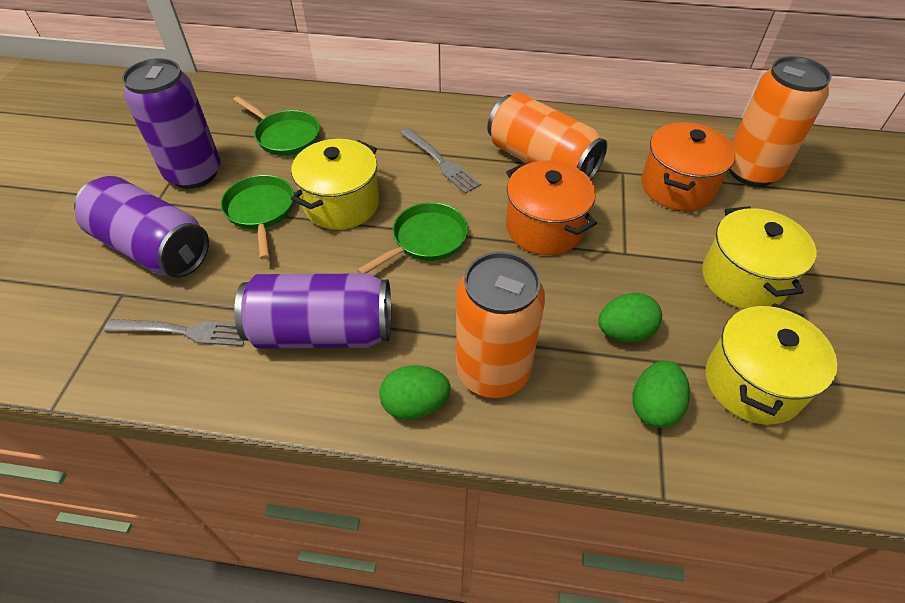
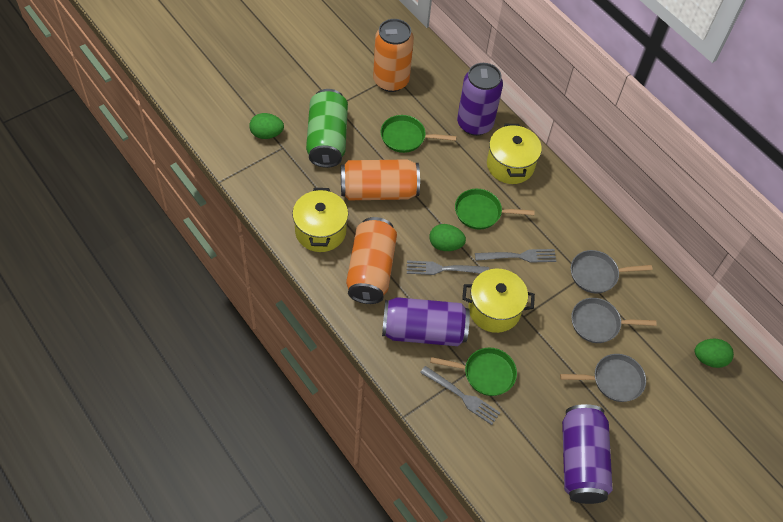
green can: 0 -> 1
grey fork: 2 -> 3
grey pan: 0 -> 3
orange pot: 2 -> 0

